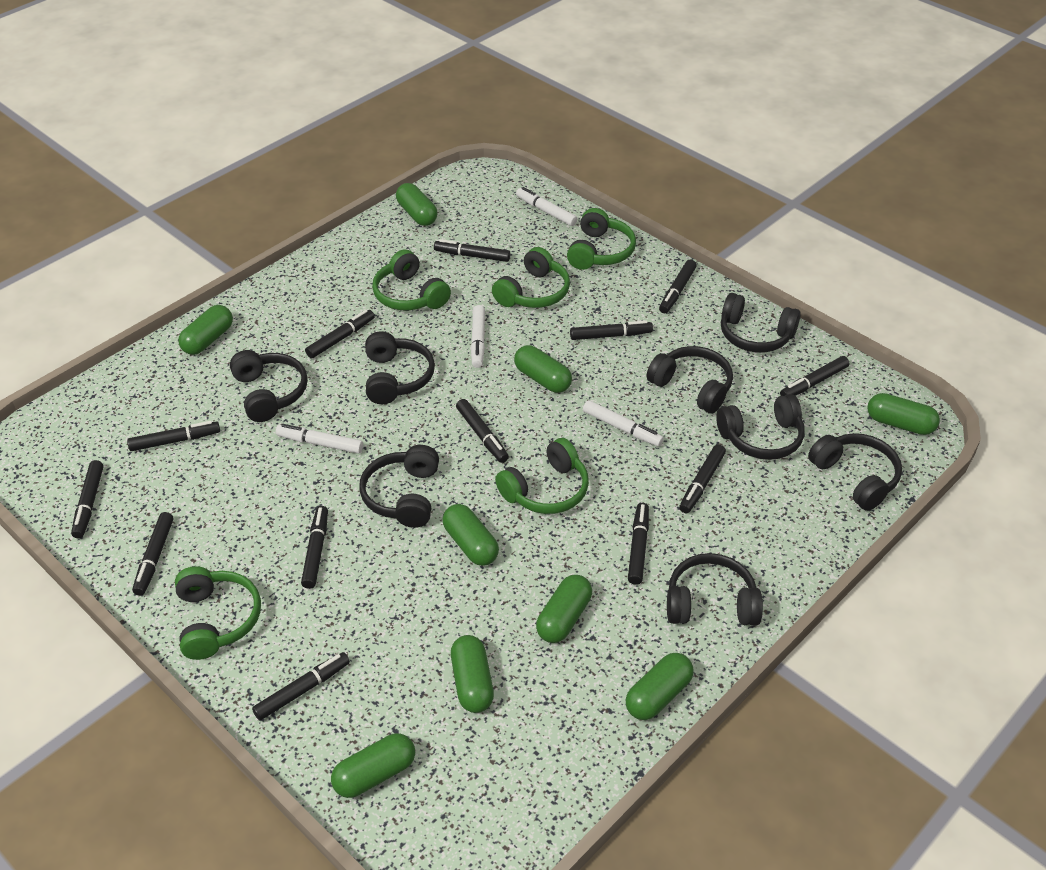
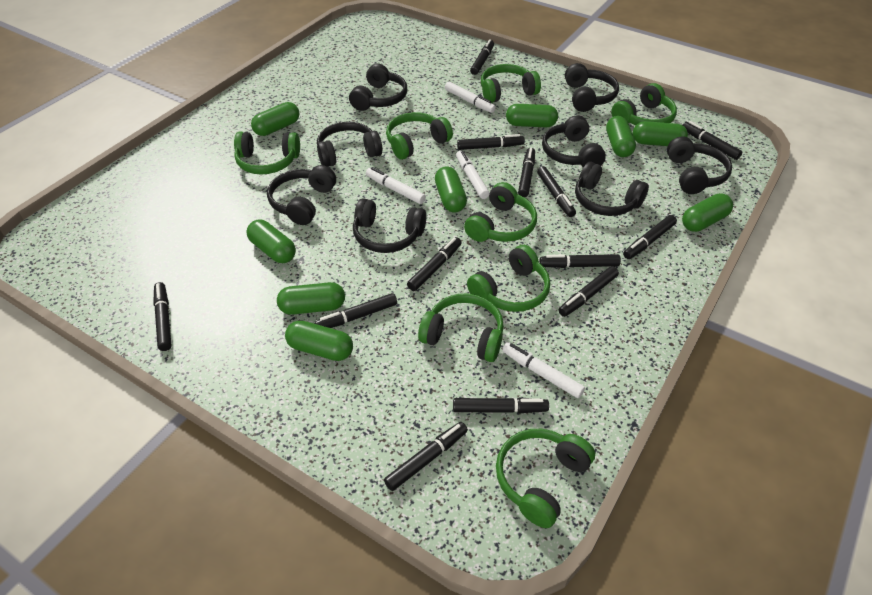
green headphones: 5 -> 8

